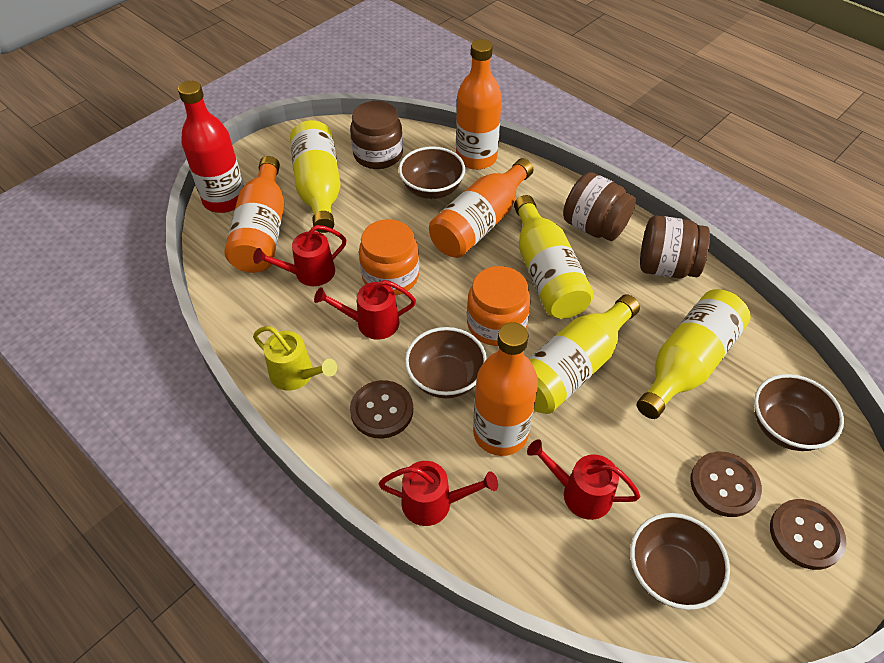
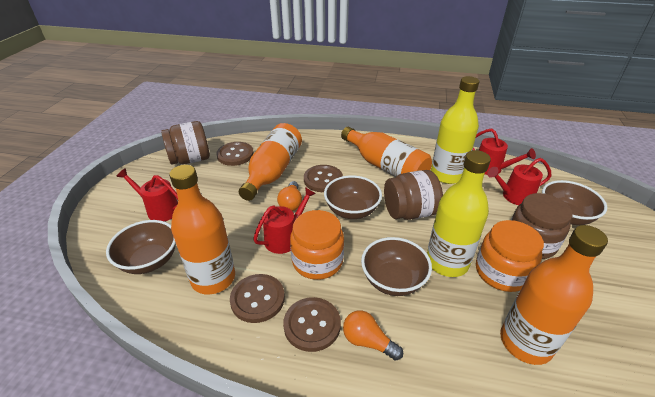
brown button: 3 -> 4
orange light bulb: 0 -> 2
red bottle: 1 -> 0
yellow bottle: 4 -> 2
yellow watering can: 1 -> 0

